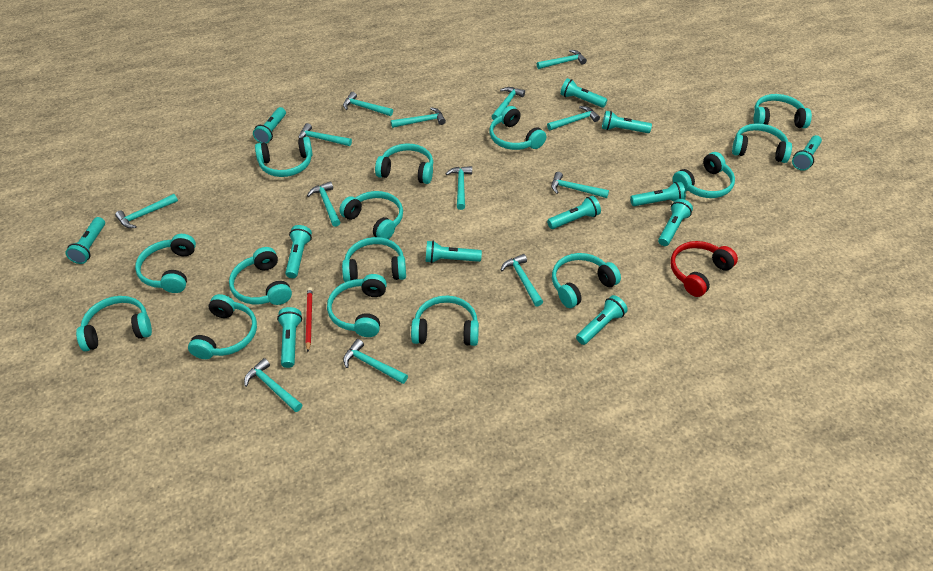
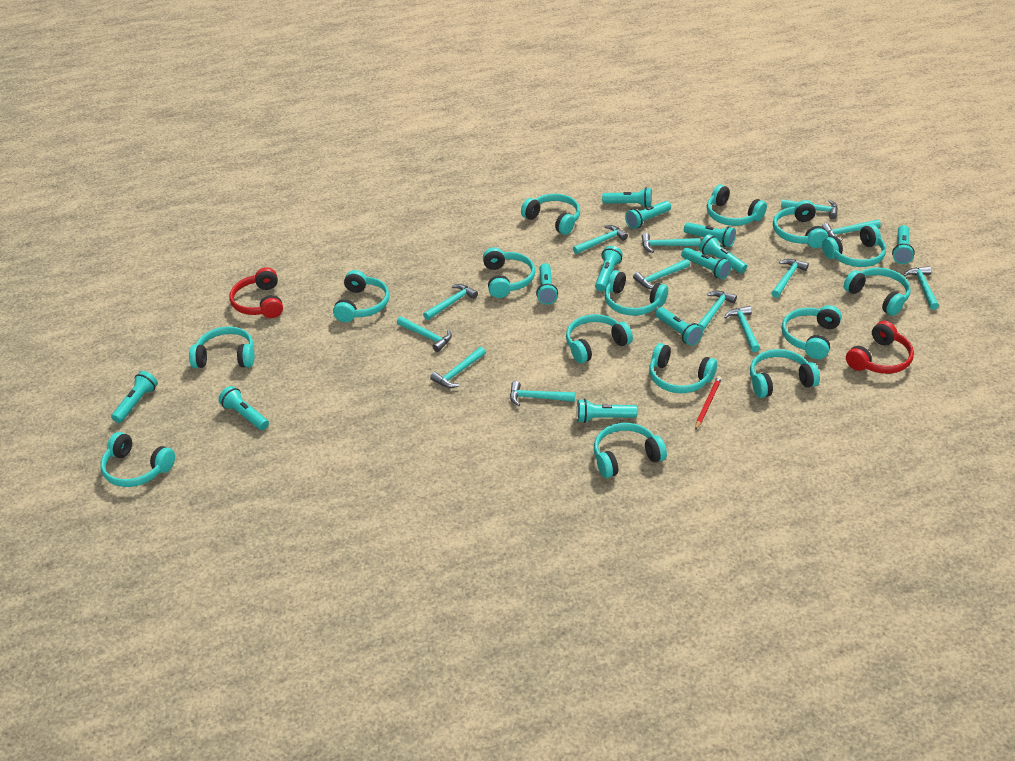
red headphones: 1 -> 2

